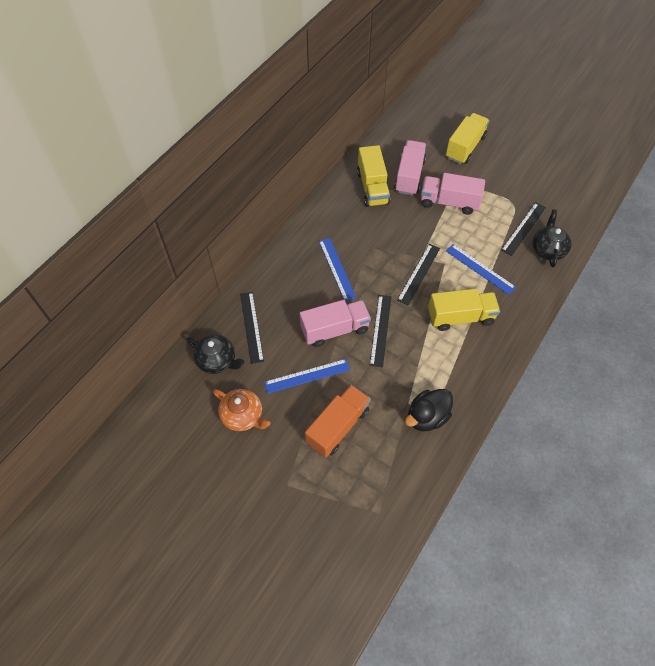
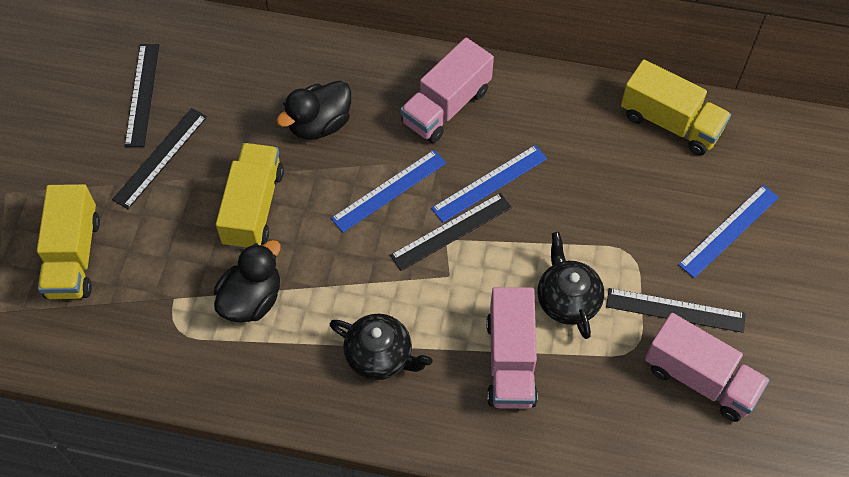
black duck: 1 -> 2
orange teapot: 1 -> 0
orange truck: 1 -> 0

